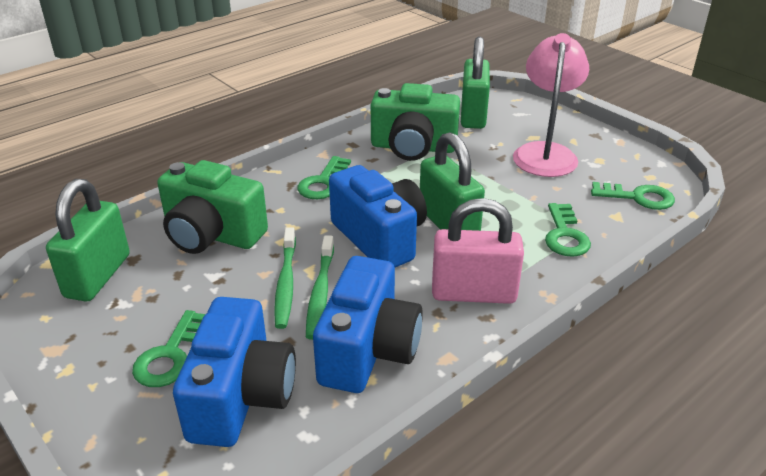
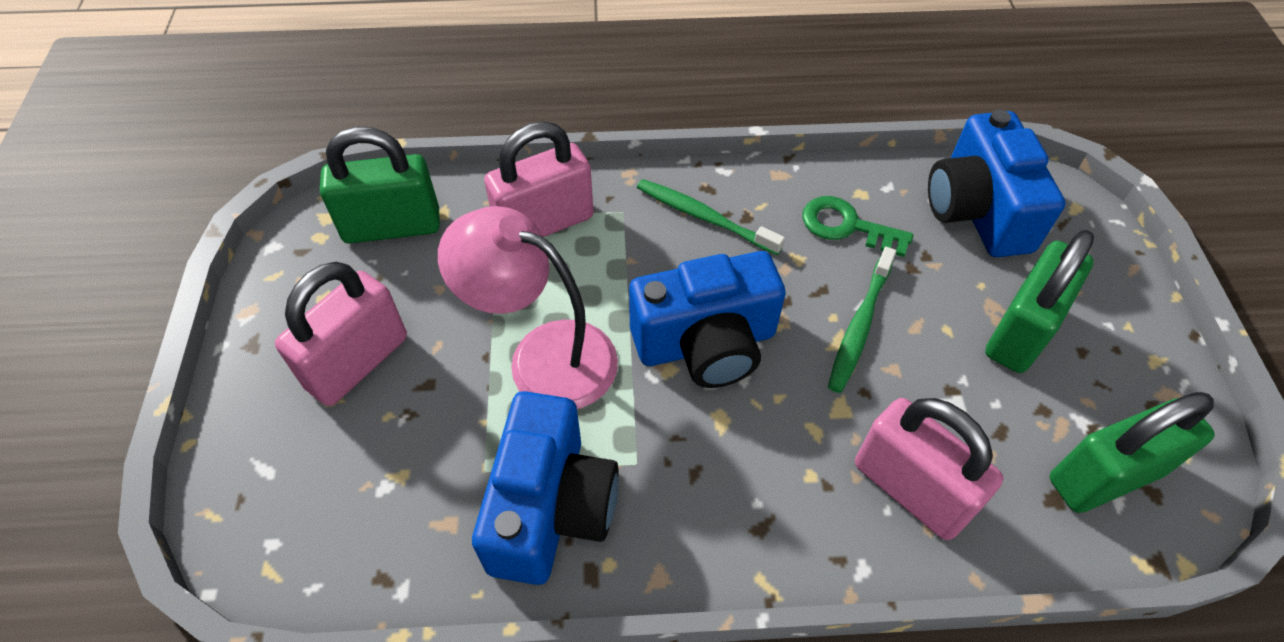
green camera: 2 -> 0
green key: 4 -> 1
pink padlock: 1 -> 3

